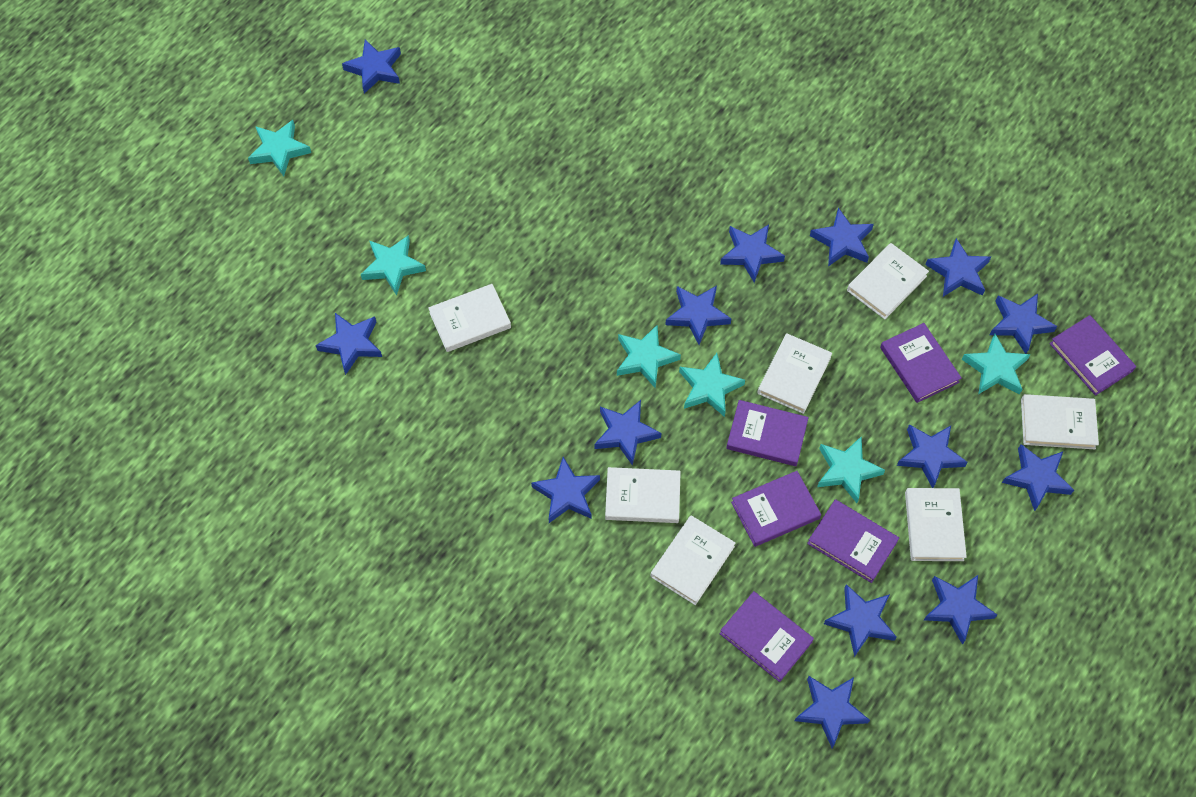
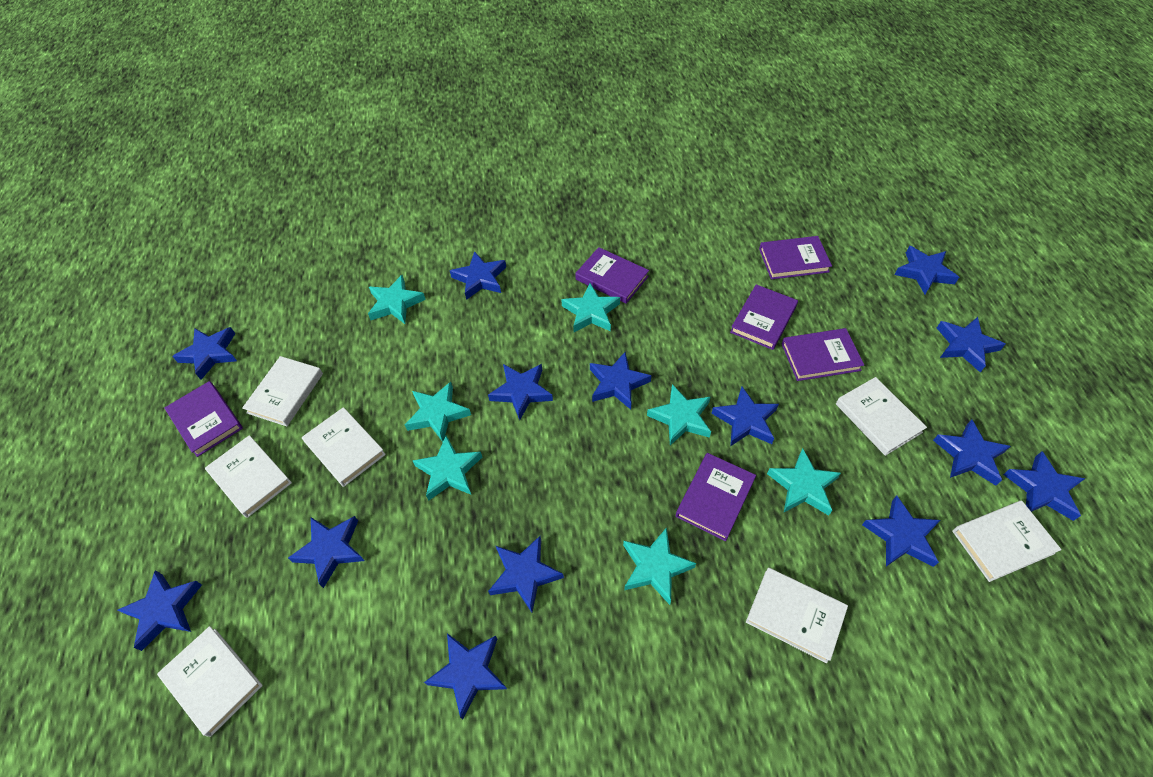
turquoise star: 6 -> 7

